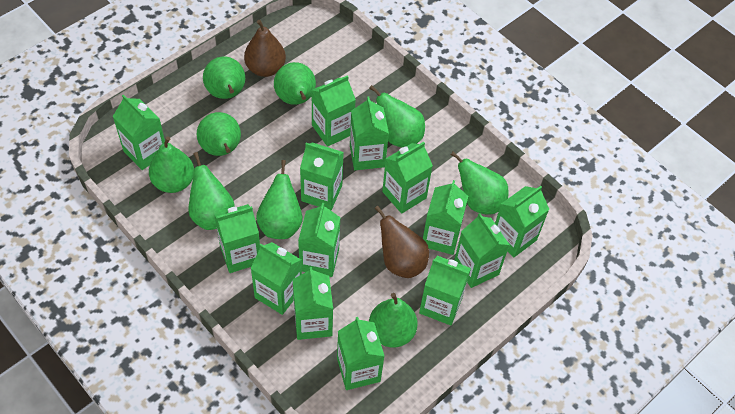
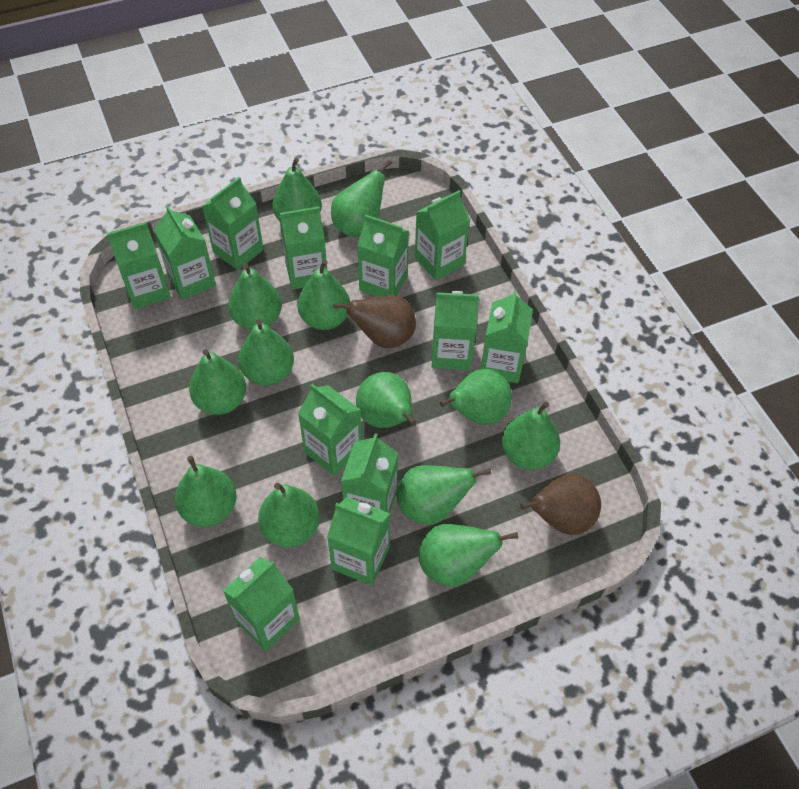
green carton: 14 -> 12
green pear: 9 -> 13

